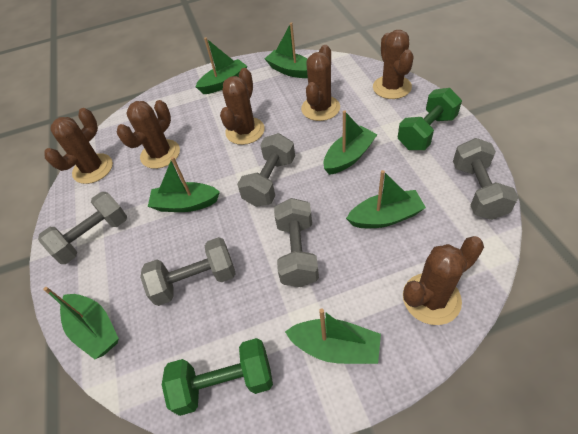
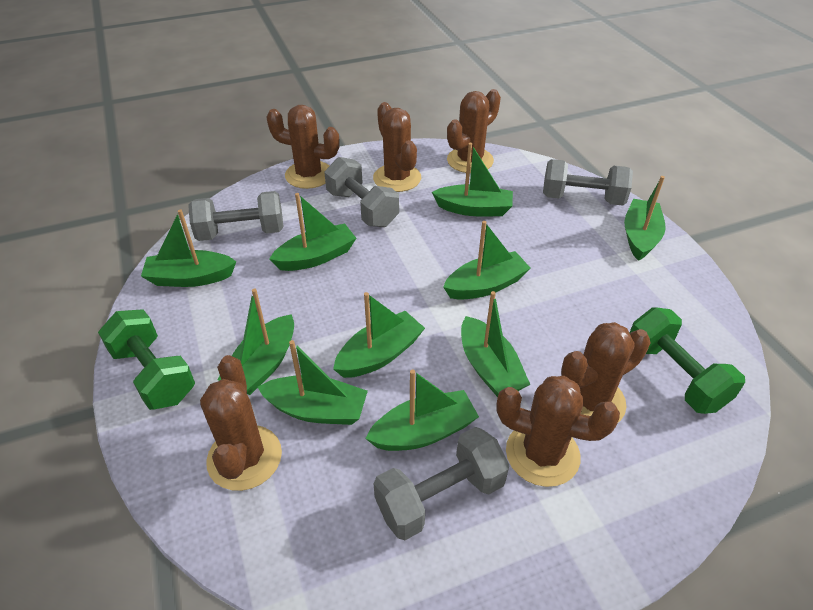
green boat: 7 -> 10
grey dumbbell: 5 -> 4

